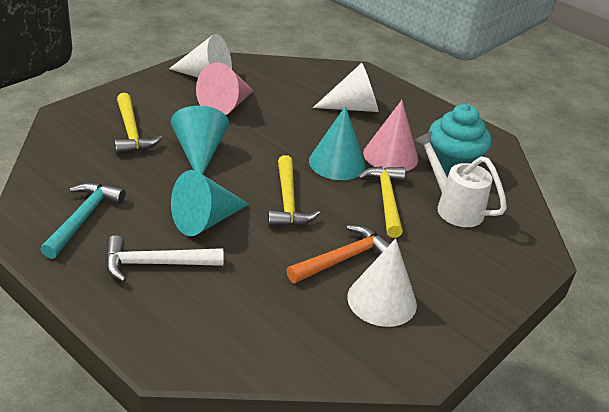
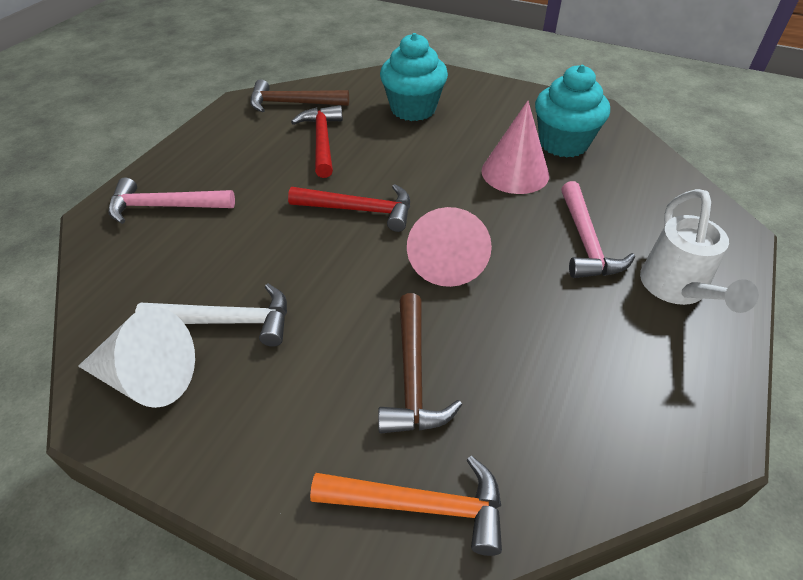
brown hammer: 0 -> 2
pink hammer: 0 -> 2
red hammer: 0 -> 2
turquoise cone: 3 -> 0
turquoise cupcake: 1 -> 2
turquoise hammer: 1 -> 0
white cone: 3 -> 1
yellow hammer: 3 -> 0

